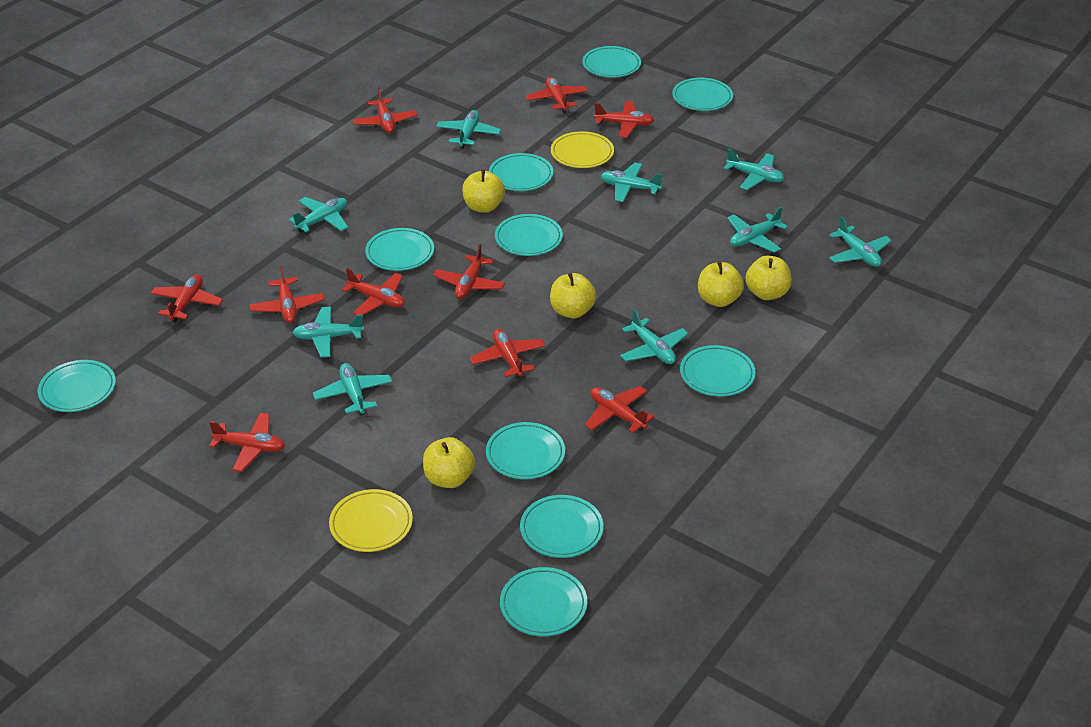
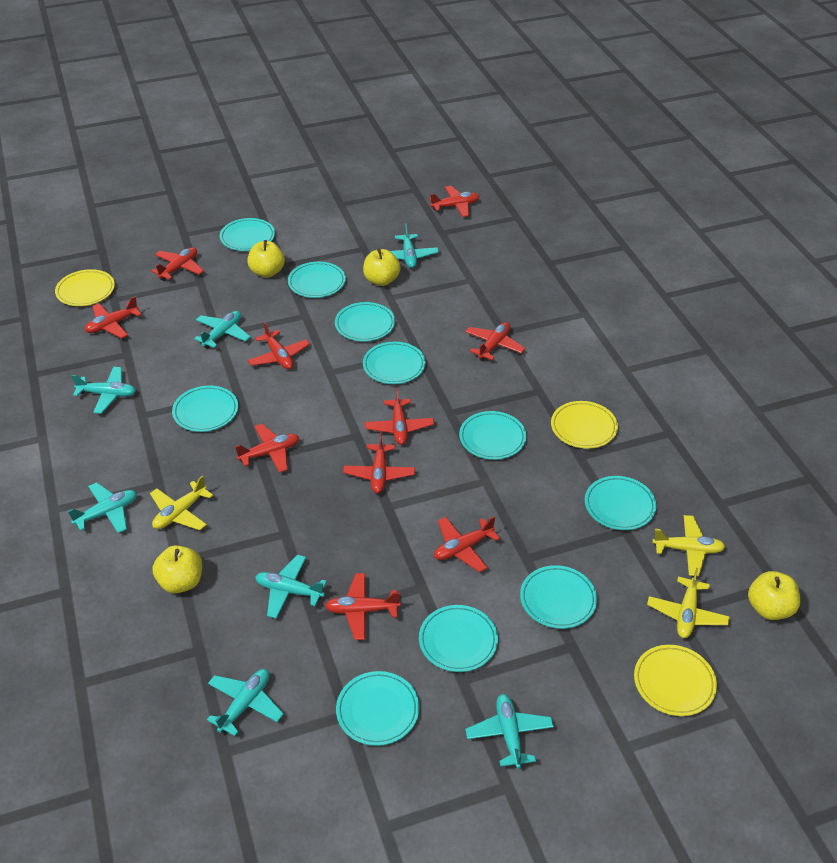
turquoise plane: 9 -> 7
yellow apple: 5 -> 4
yellow plane: 0 -> 3
yellow plate: 2 -> 3

